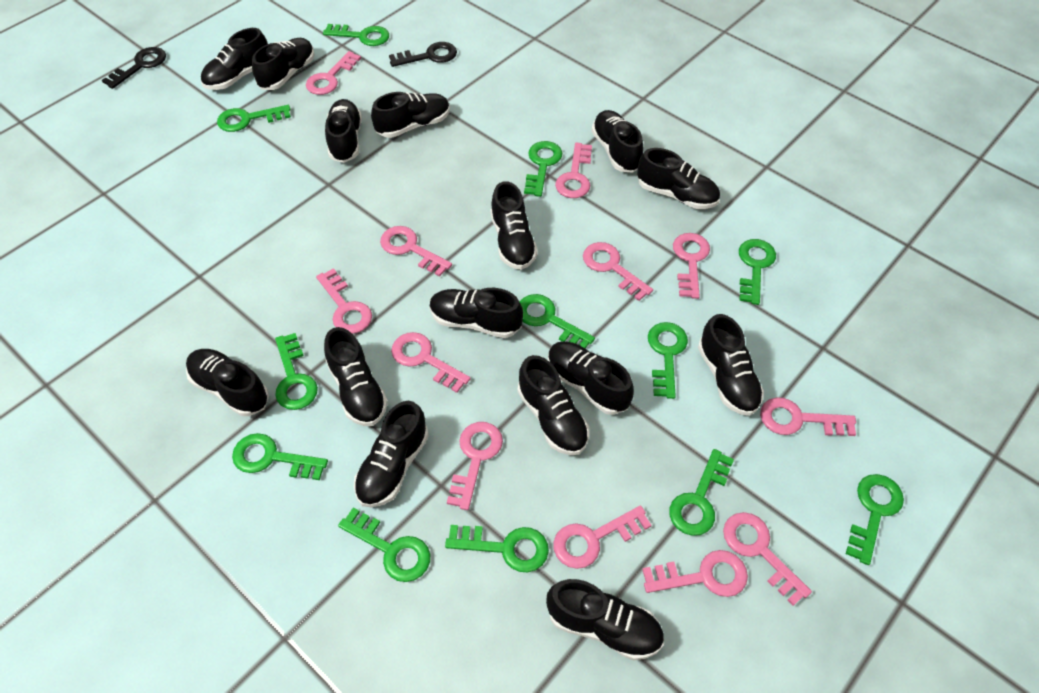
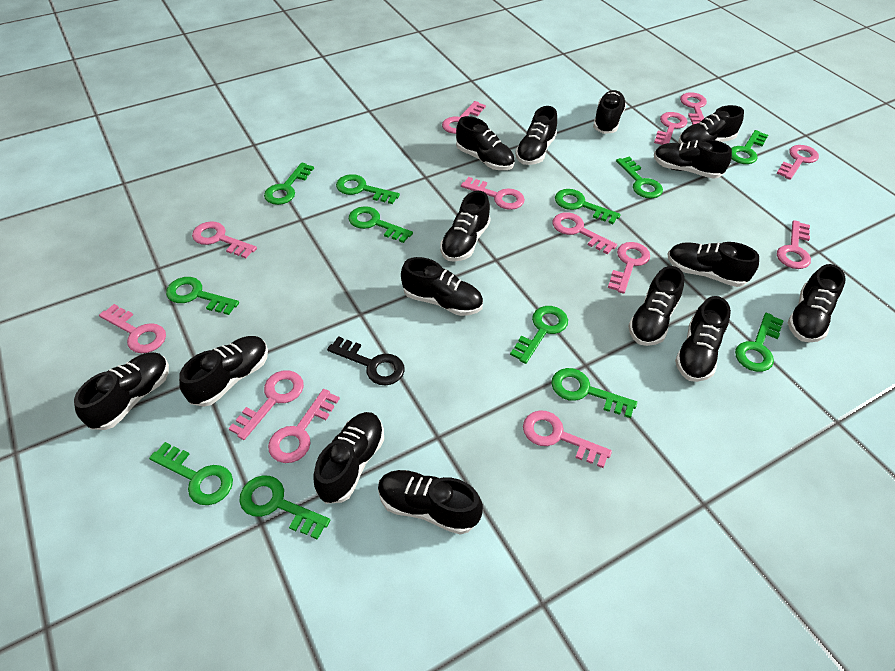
black key: 2 -> 1
pink key: 12 -> 13

